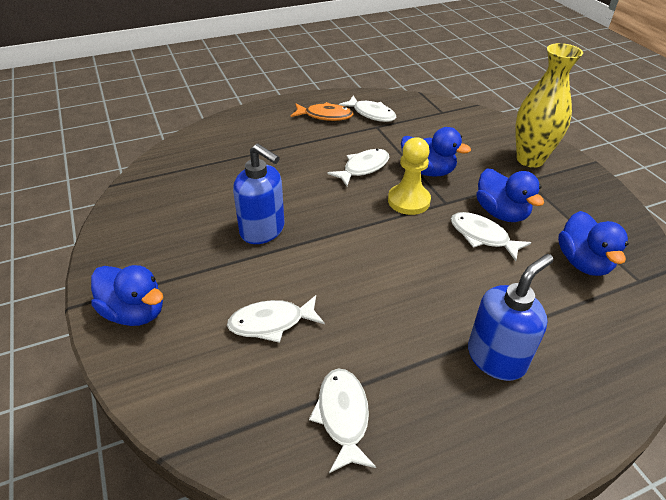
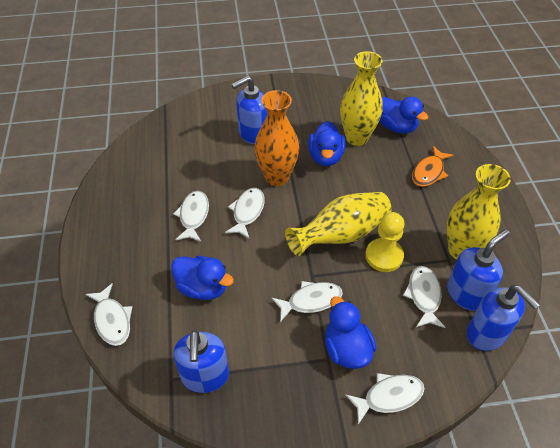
blue soap dispenser: 2 -> 4
orange vase: 0 -> 1
white fish: 5 -> 6
yellow vase: 1 -> 3

